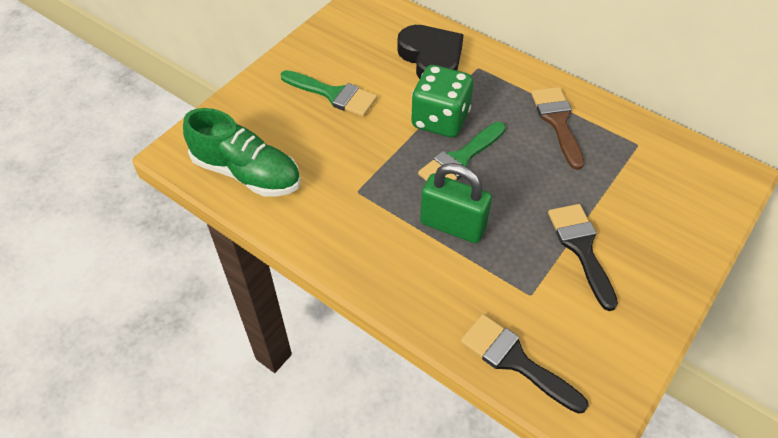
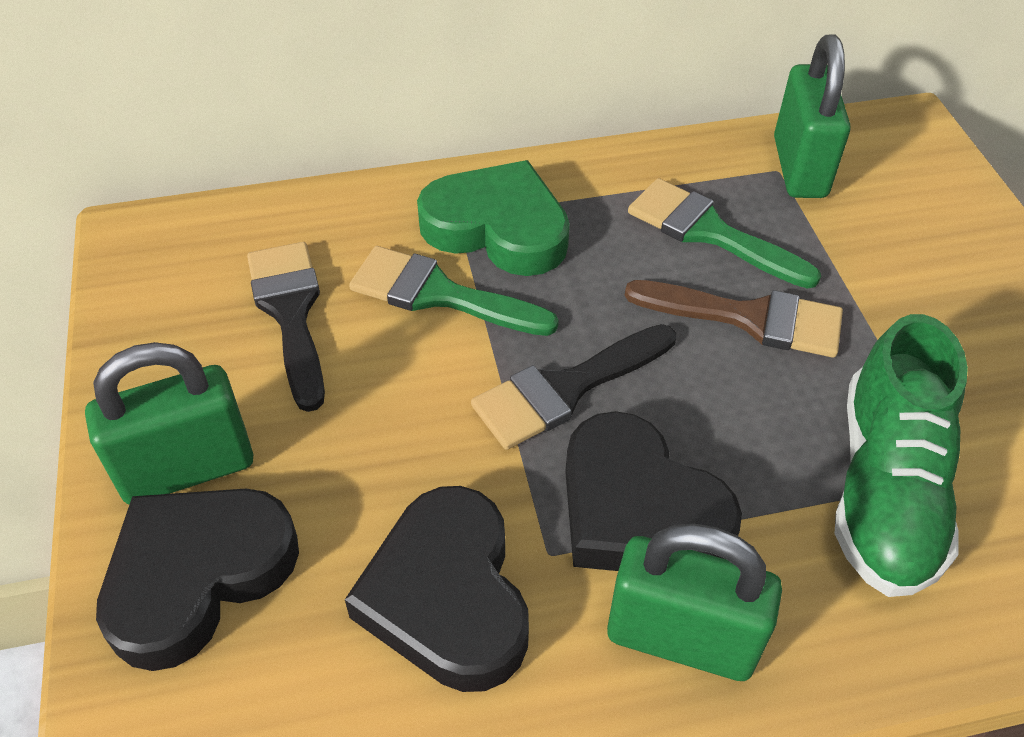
black heart: 1 -> 3
green dice: 1 -> 0
green heart: 0 -> 1
green padlock: 1 -> 3

